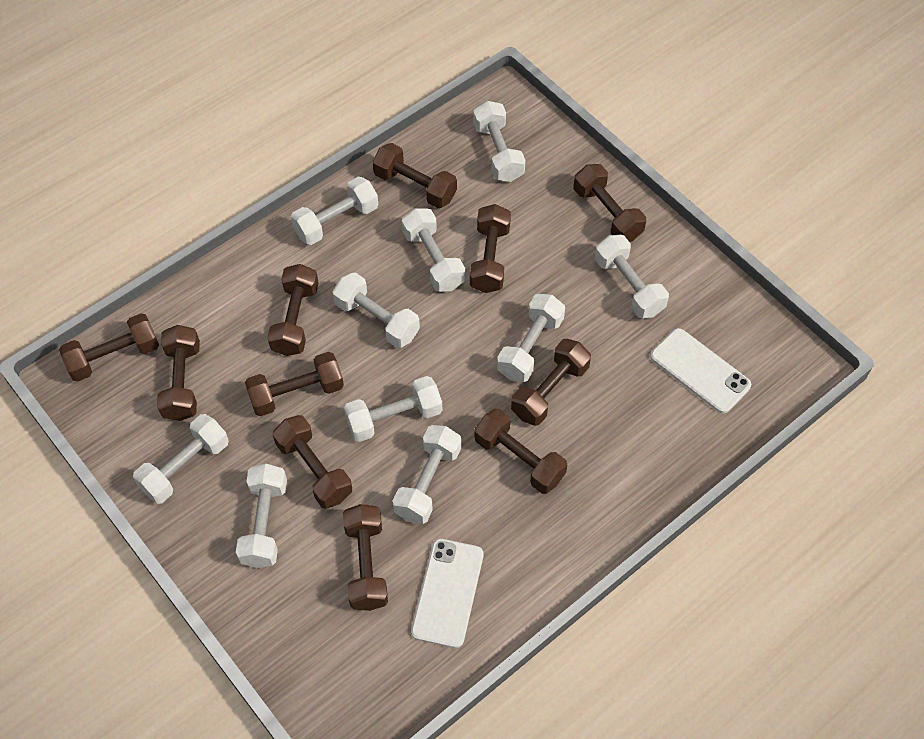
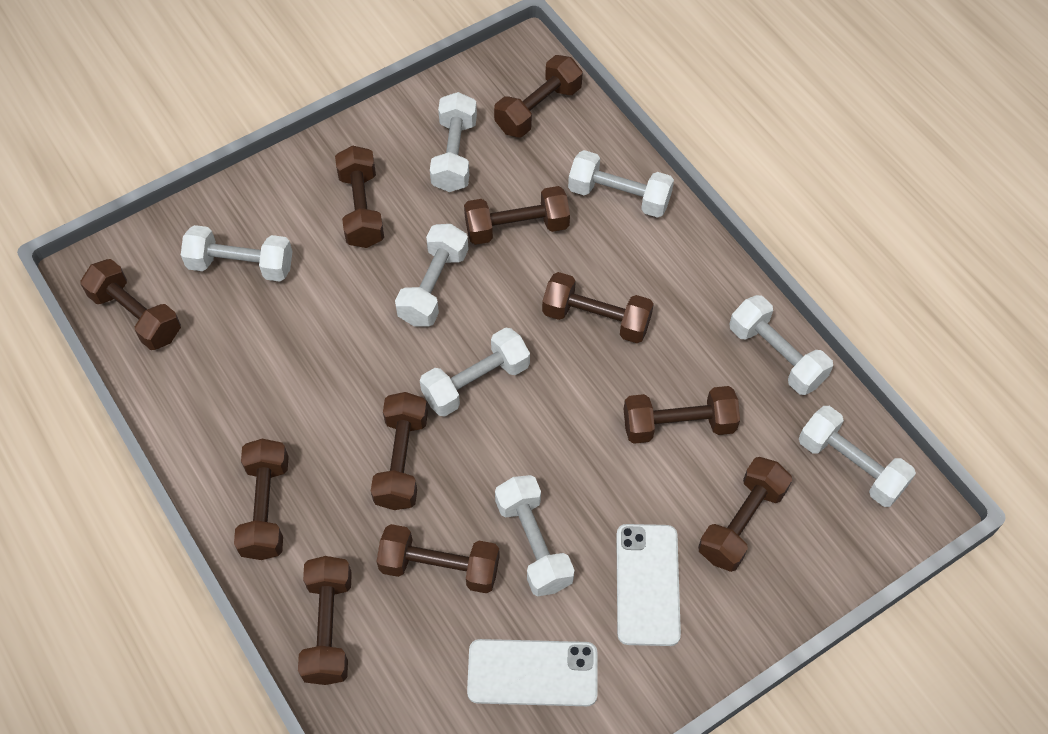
white dumbbell: 10 -> 8

